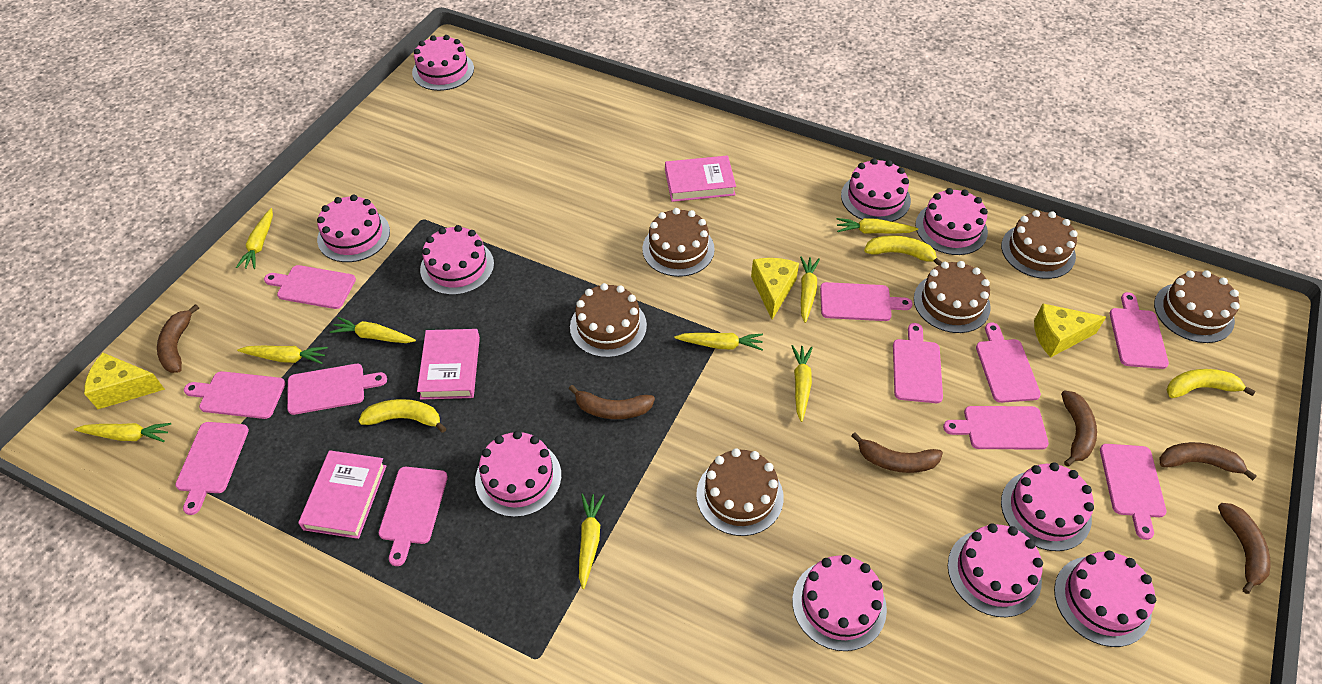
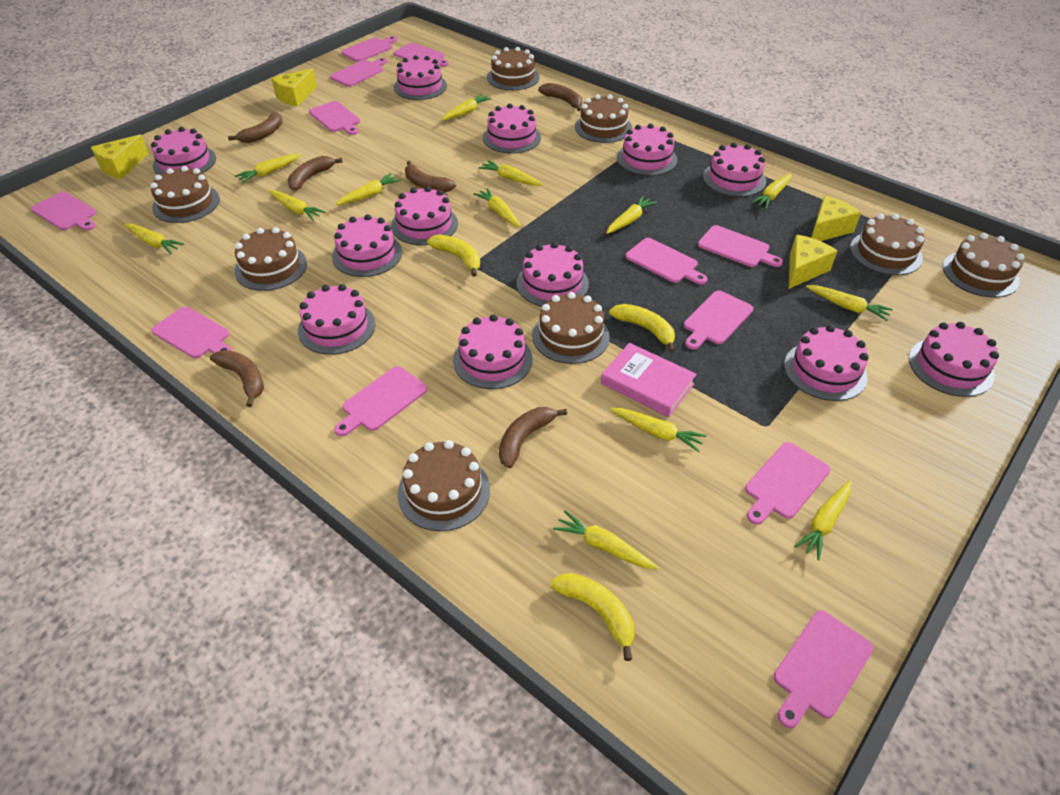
brown cake: 6 -> 8
pink book: 3 -> 1
pink cake: 10 -> 12
pink cutting board: 11 -> 12
yellow carrot: 9 -> 13
yellow cheese: 3 -> 4

